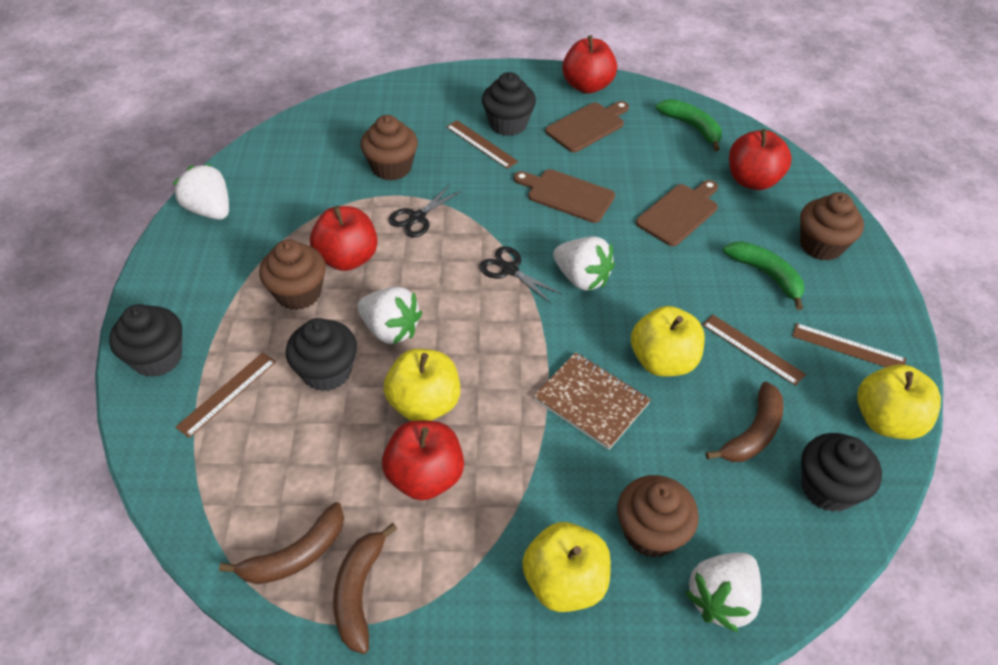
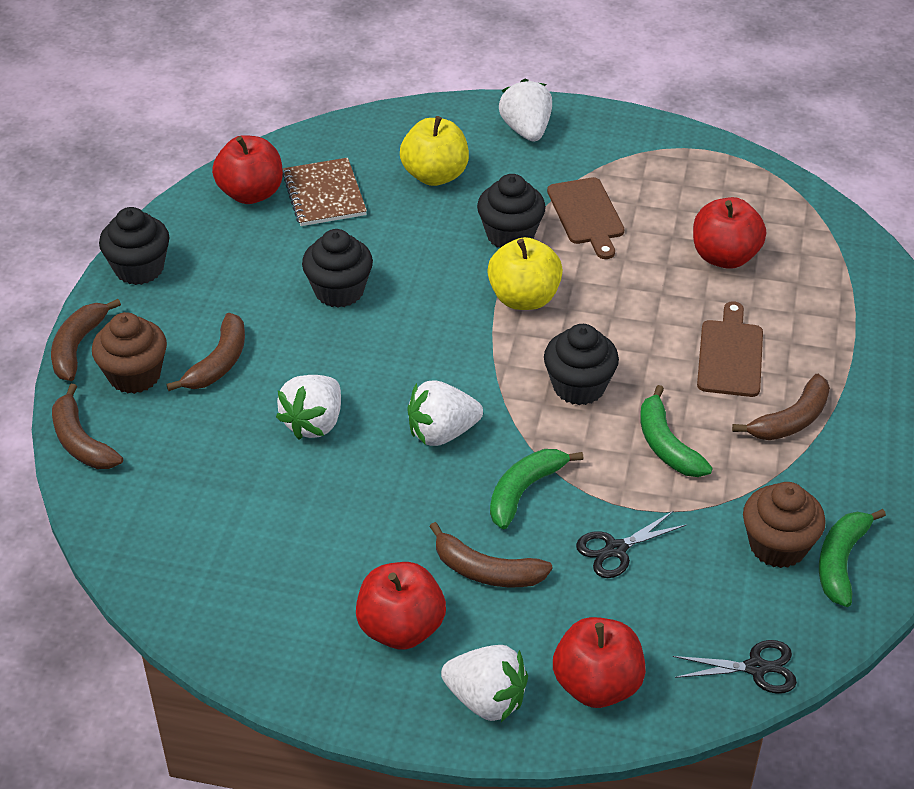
brown banana: 3 -> 5
brown cupcake: 4 -> 2
brown cutting board: 3 -> 2
brown ruler: 4 -> 0
green banana: 2 -> 3
yellow apple: 4 -> 2

